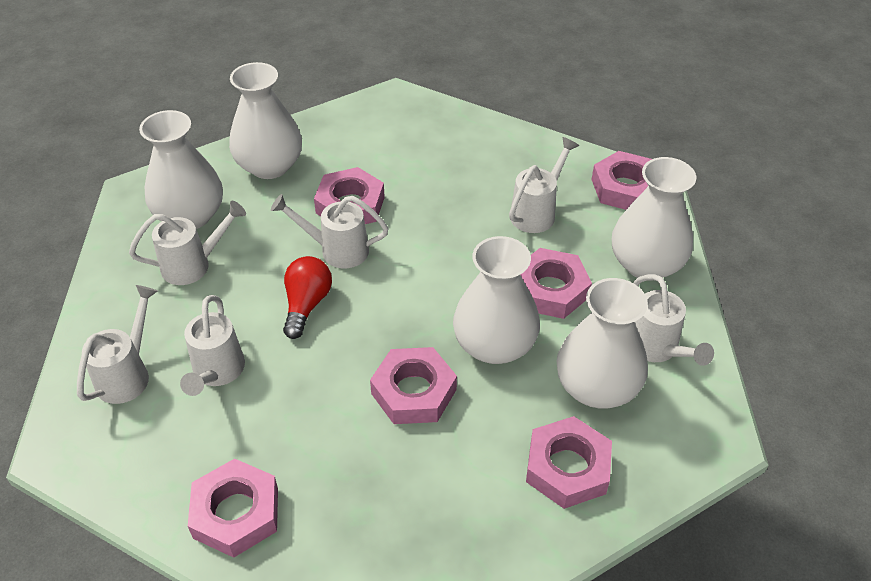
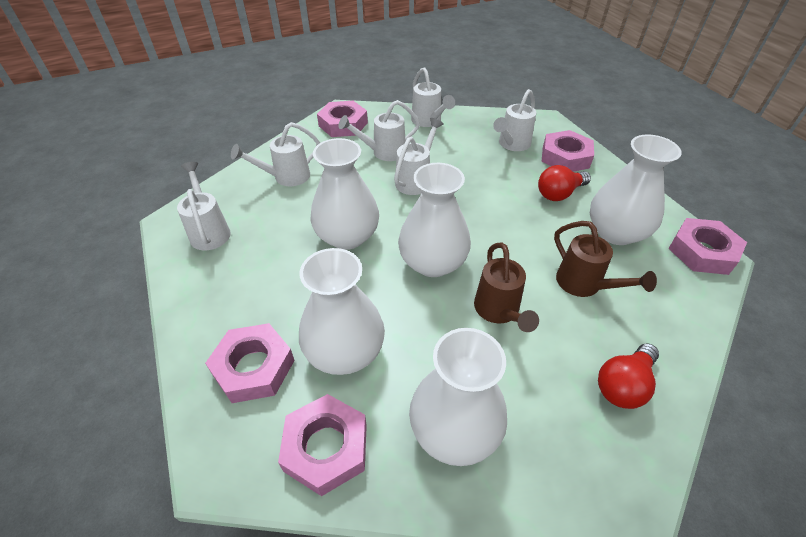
brown watering can: 0 -> 2
pink nut: 6 -> 5
red light bulb: 1 -> 2

